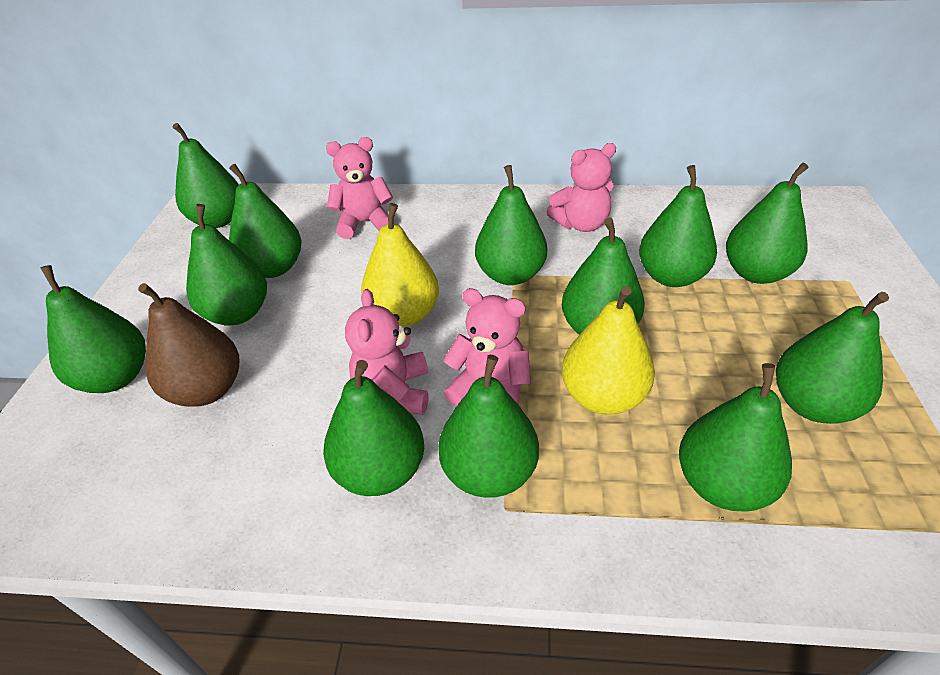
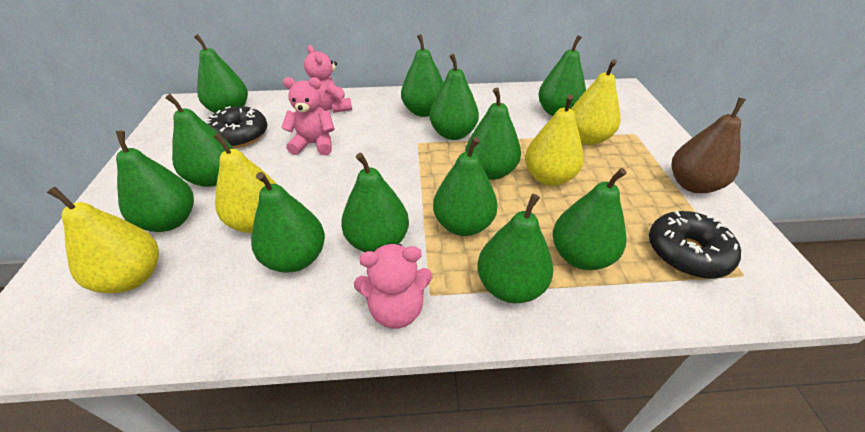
black donut: 0 -> 2
pink teddy bear: 4 -> 3
yellow pear: 2 -> 4

